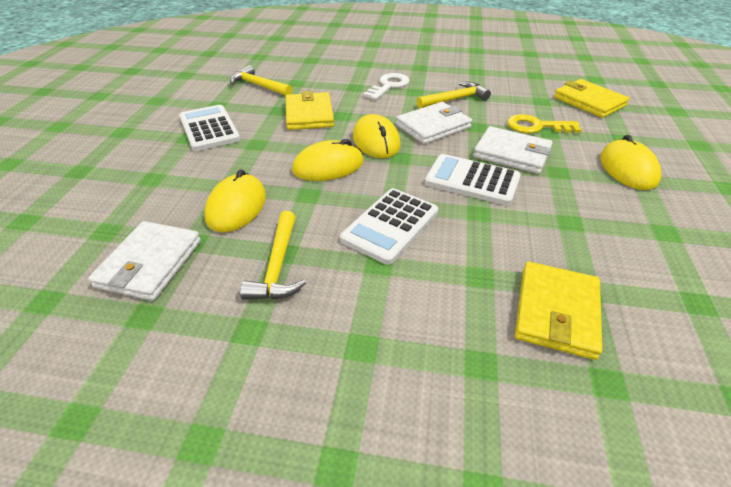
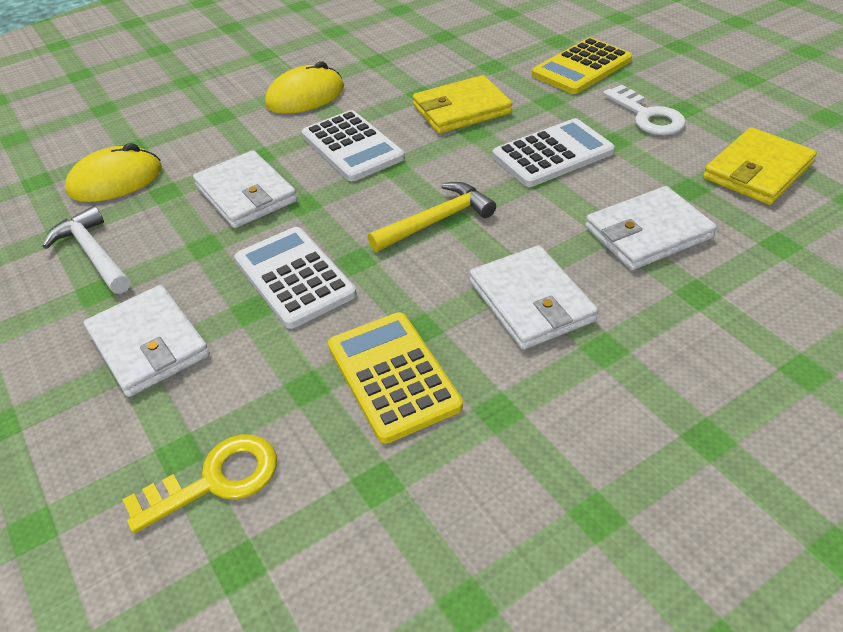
white hammer: 0 -> 1
white wallet: 3 -> 4
yellow calculator: 0 -> 2
yellow hammer: 3 -> 1
yellow mouse: 4 -> 2
yellow wallet: 3 -> 2

